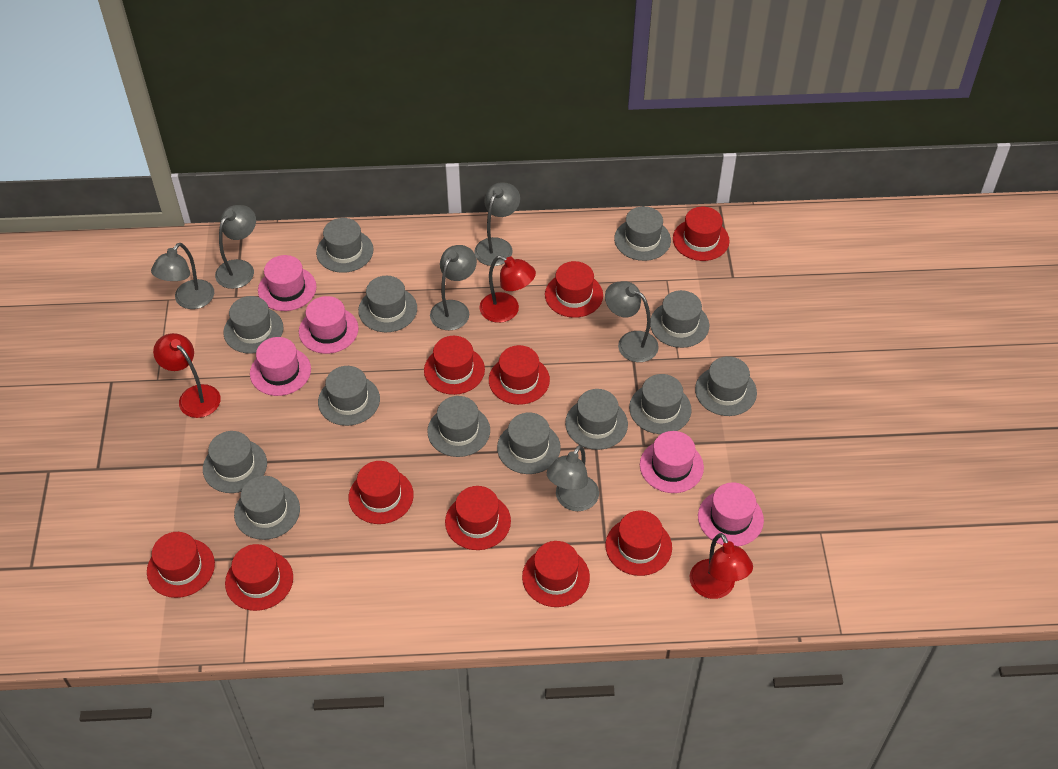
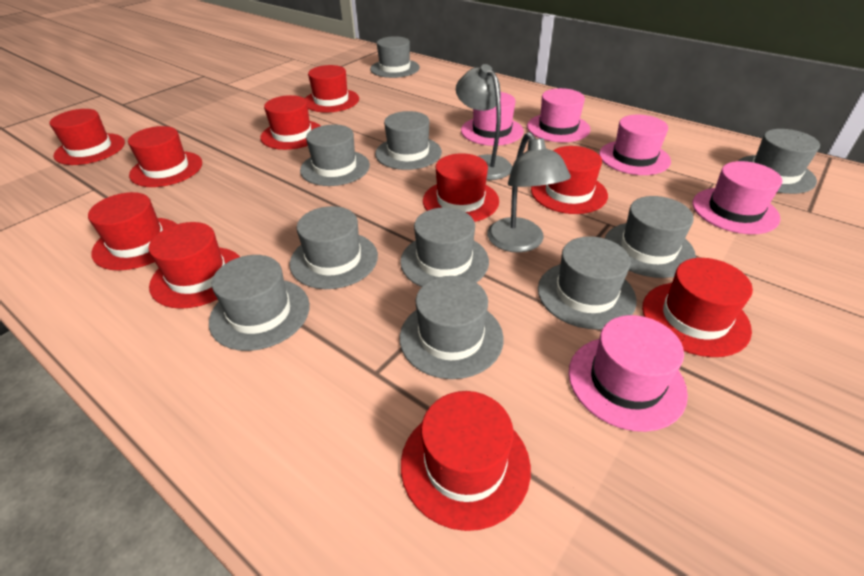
grey hat: 13 -> 10
grey lamp: 6 -> 2
red lamp: 3 -> 0

